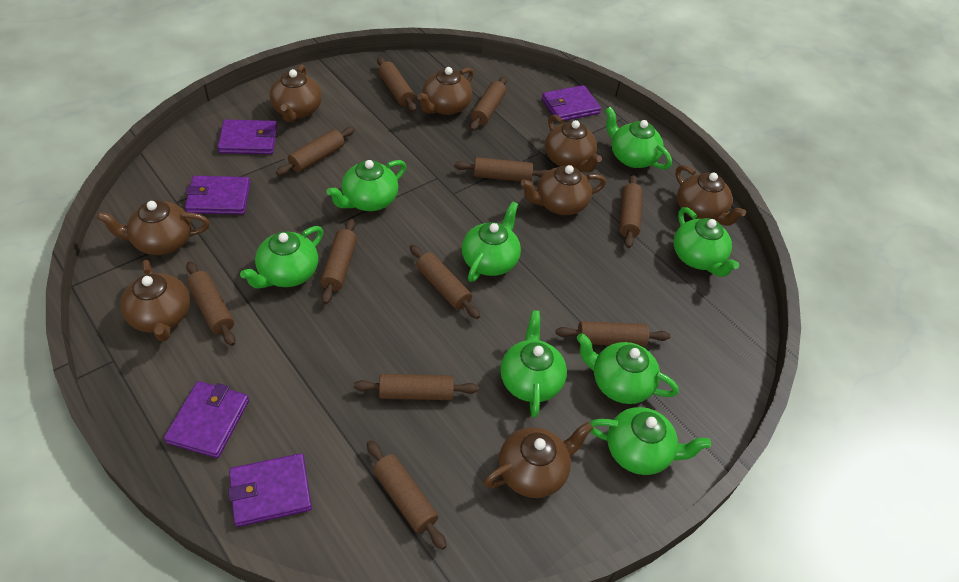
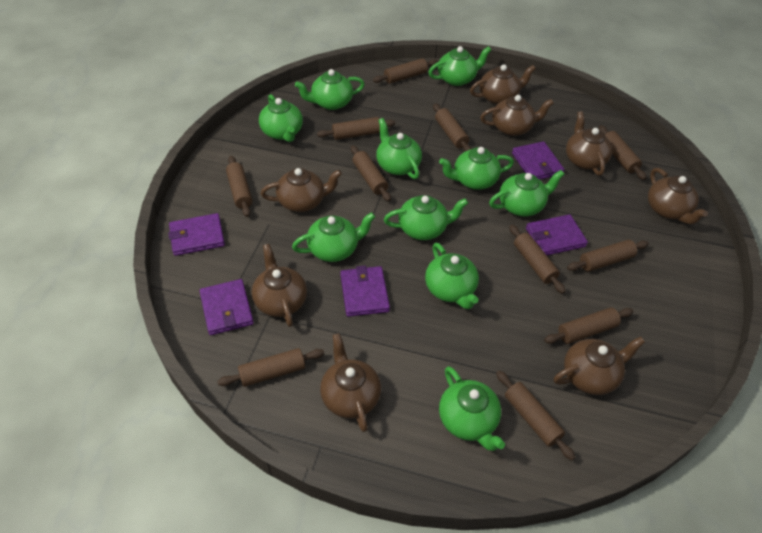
green teapot: 8 -> 10

